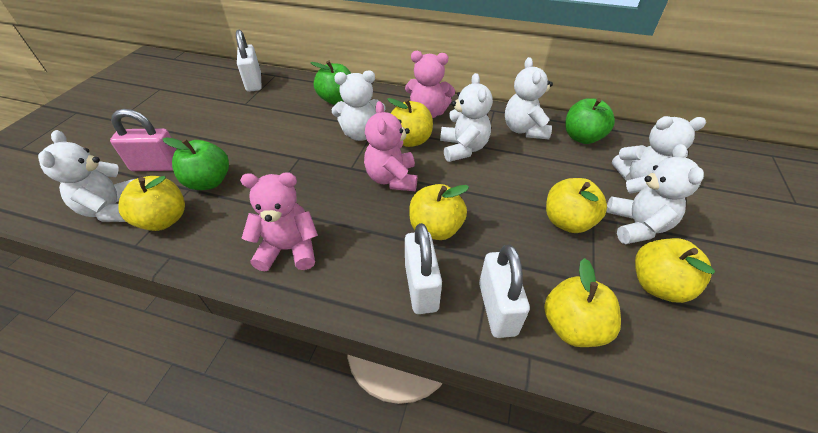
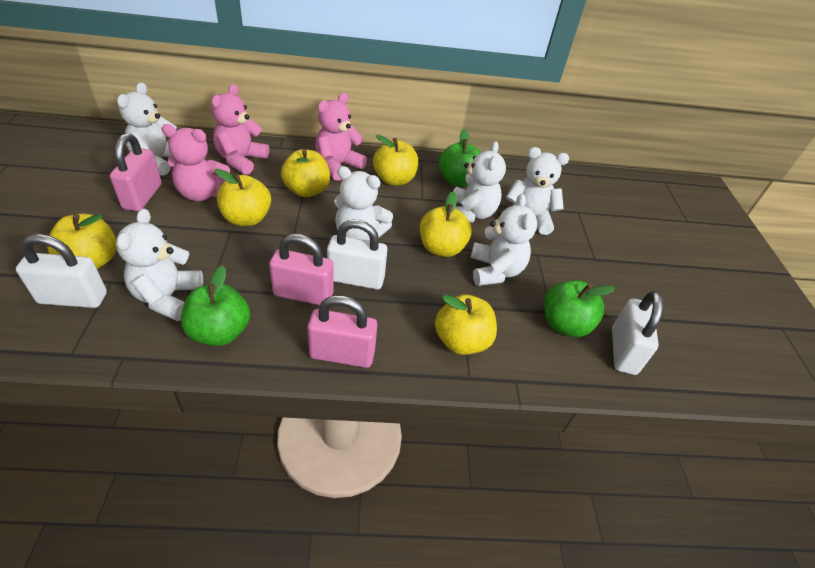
pink padlock: 1 -> 3

